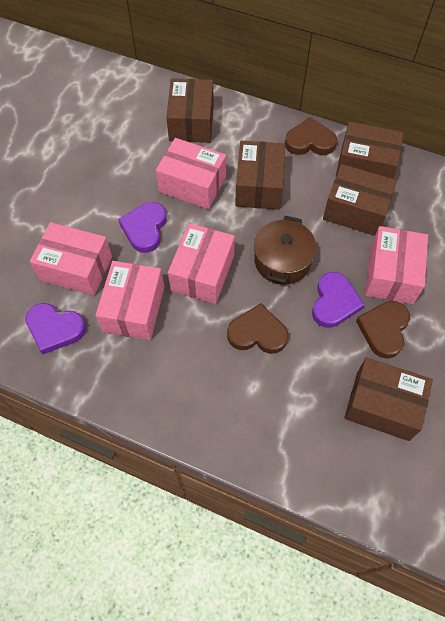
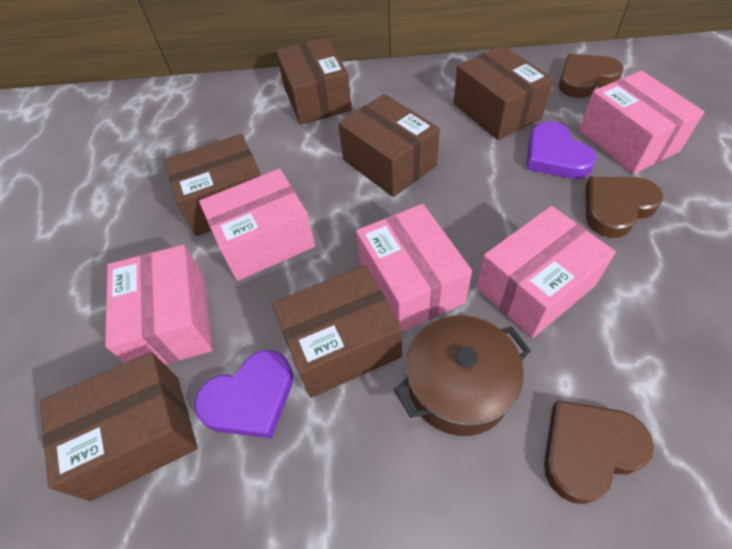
brown box: 5 -> 6
purple heart: 3 -> 2

